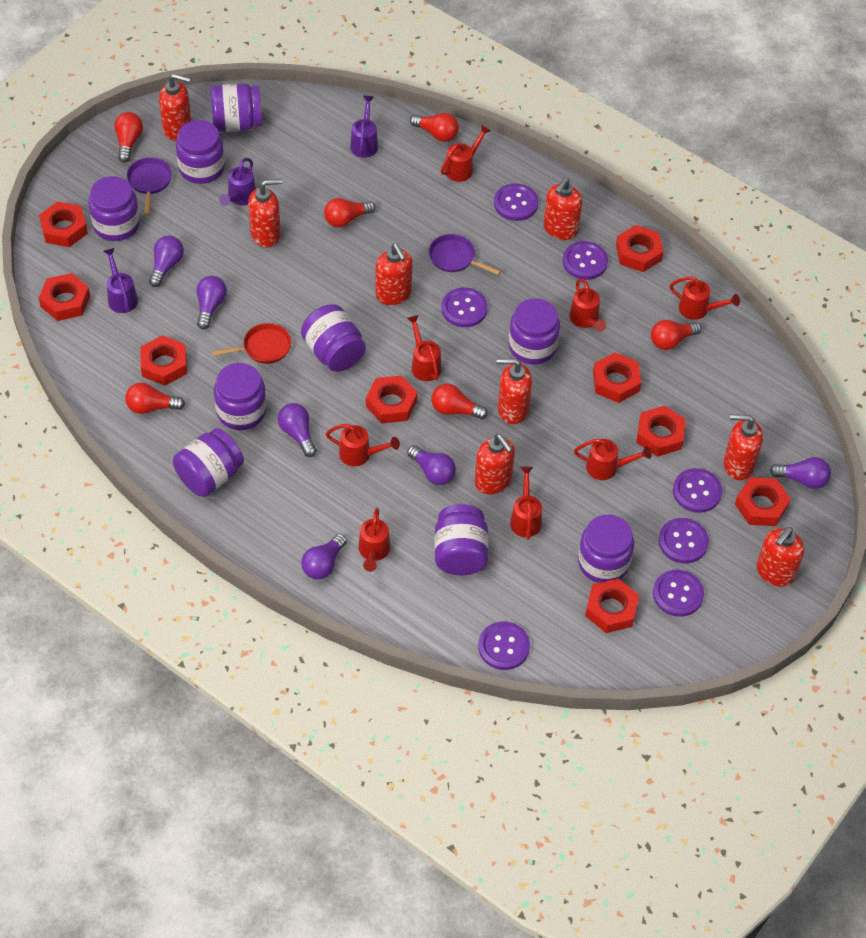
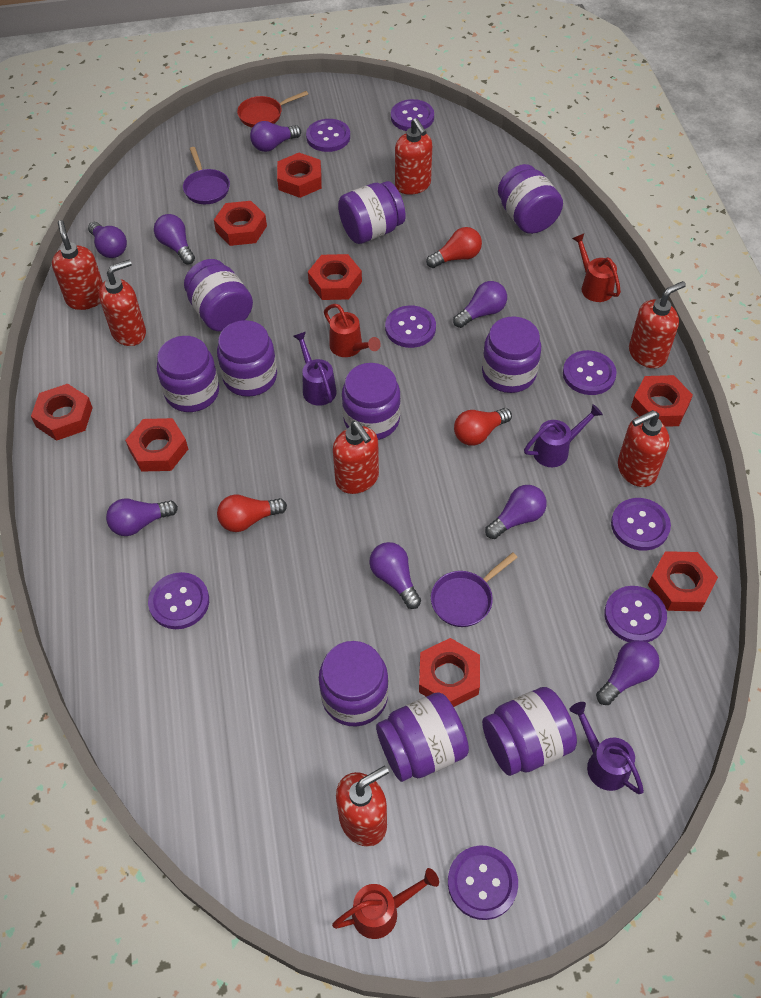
purple button: 7 -> 8
purple jar: 9 -> 10
purple light bulb: 6 -> 8
red light bulb: 6 -> 3
red nut: 9 -> 8
red soap dispenser: 8 -> 7
red watering can: 8 -> 3

